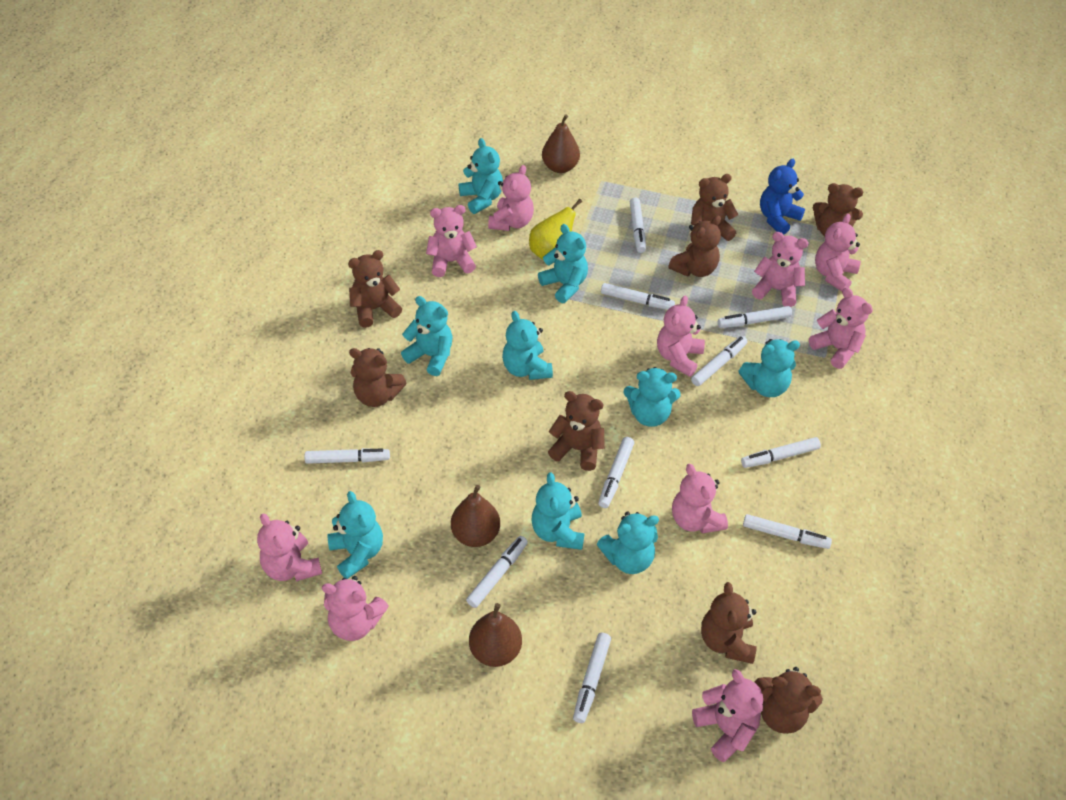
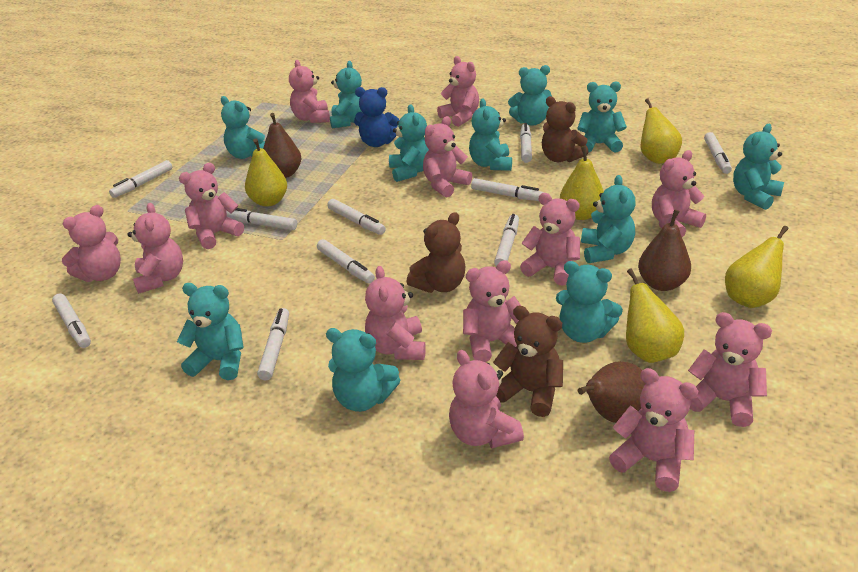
brown teddy bear: 8 -> 3
pink teddy bear: 10 -> 13
turquoise teddy bear: 9 -> 11
yellow pear: 1 -> 5

